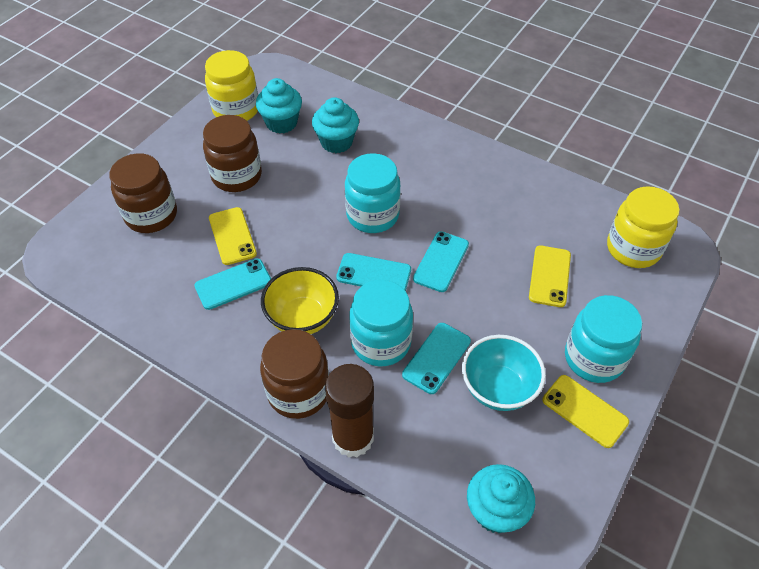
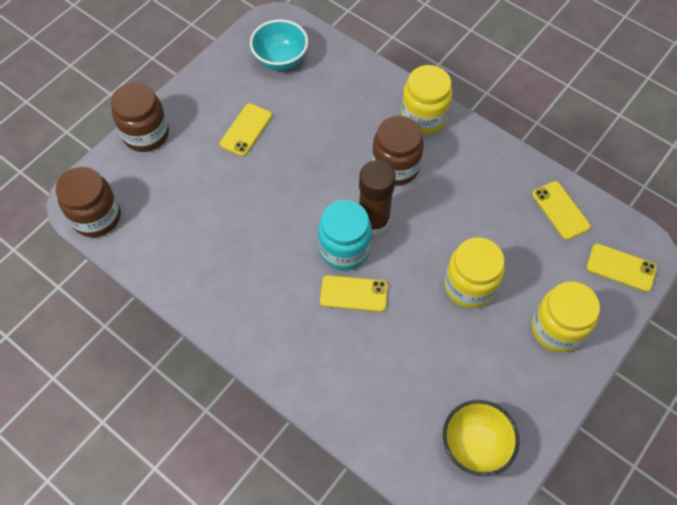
turquoise cupcake: 3 -> 0
turquoise jar: 3 -> 1
turquoise phone: 4 -> 0
yellow jar: 2 -> 3
yellow phone: 3 -> 4

